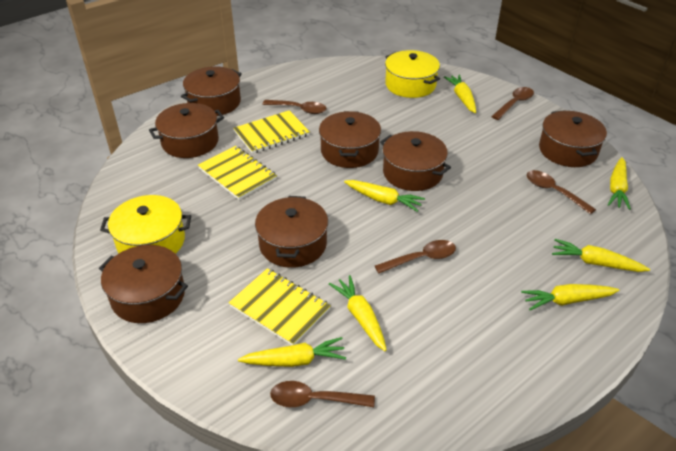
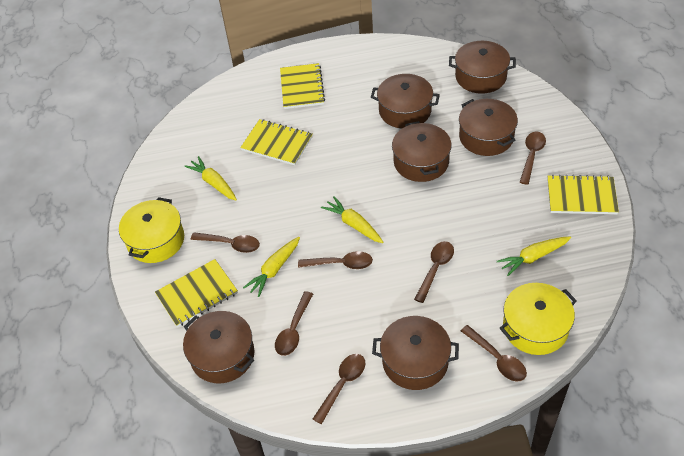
brown pot: 7 -> 6
brown spoon: 5 -> 7
yellow carrot: 7 -> 4
yellow notebook: 3 -> 4

